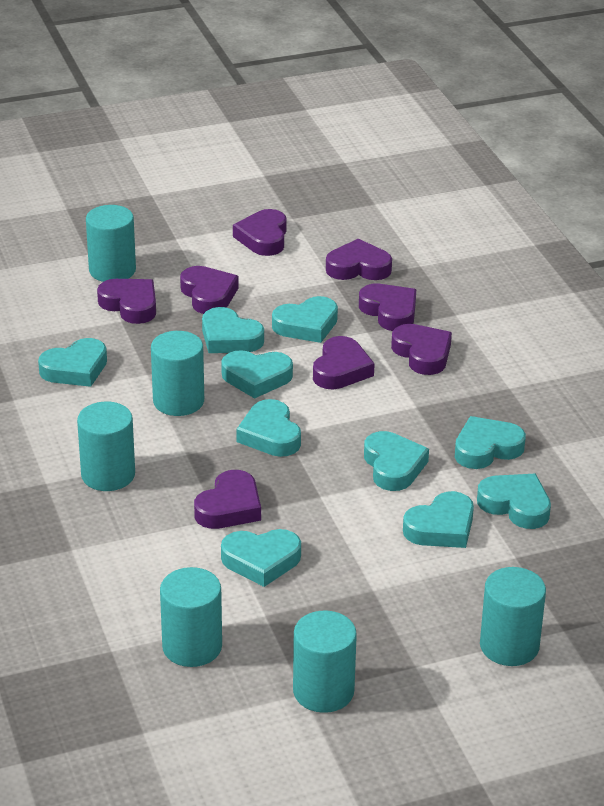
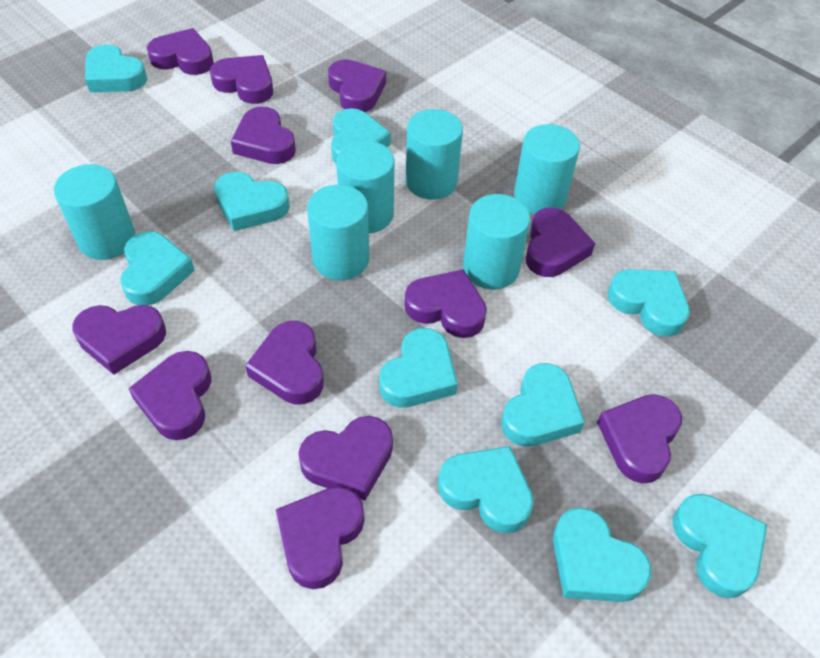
purple heart: 8 -> 12

